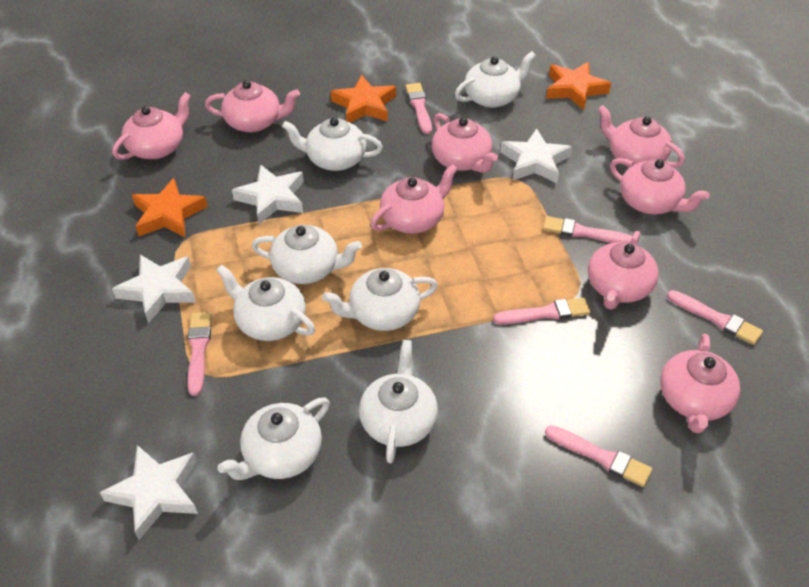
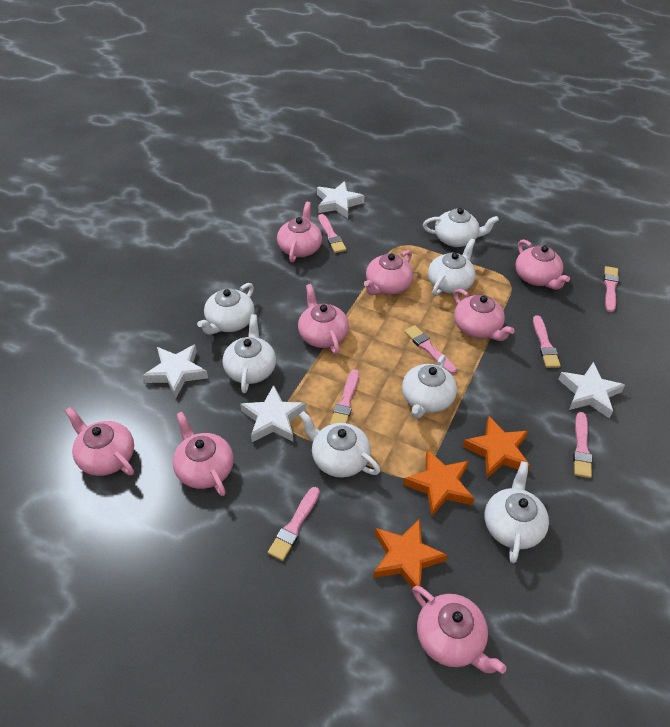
pink brush: 6 -> 7

